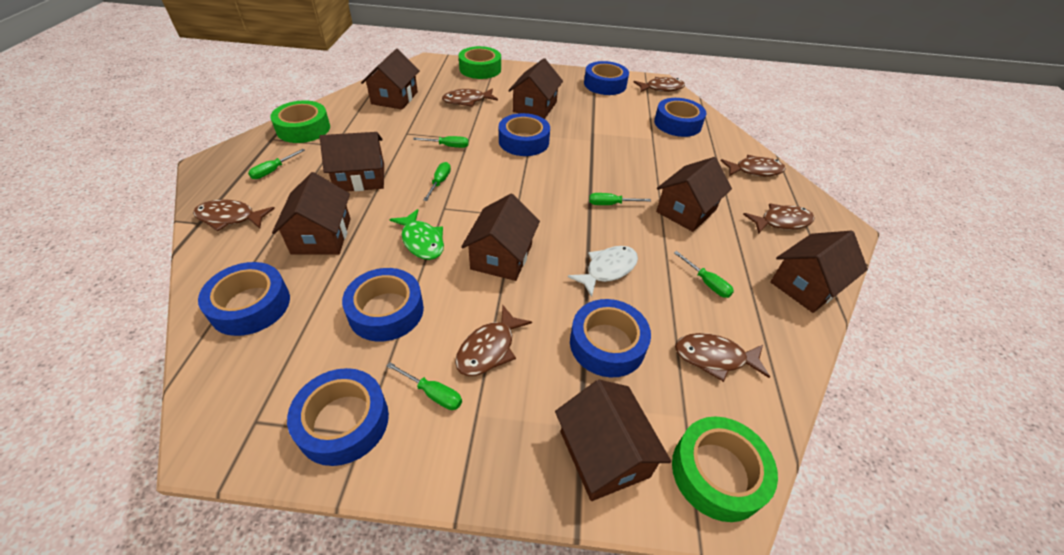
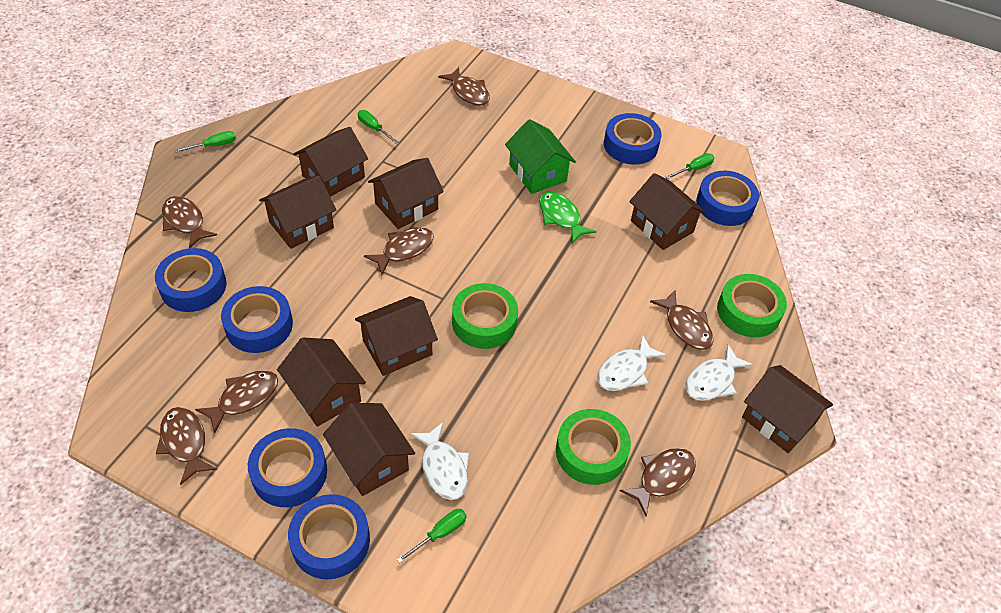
blue tape: 7 -> 6
green house: 0 -> 1
green screwdriver: 6 -> 4
white fish: 1 -> 3

